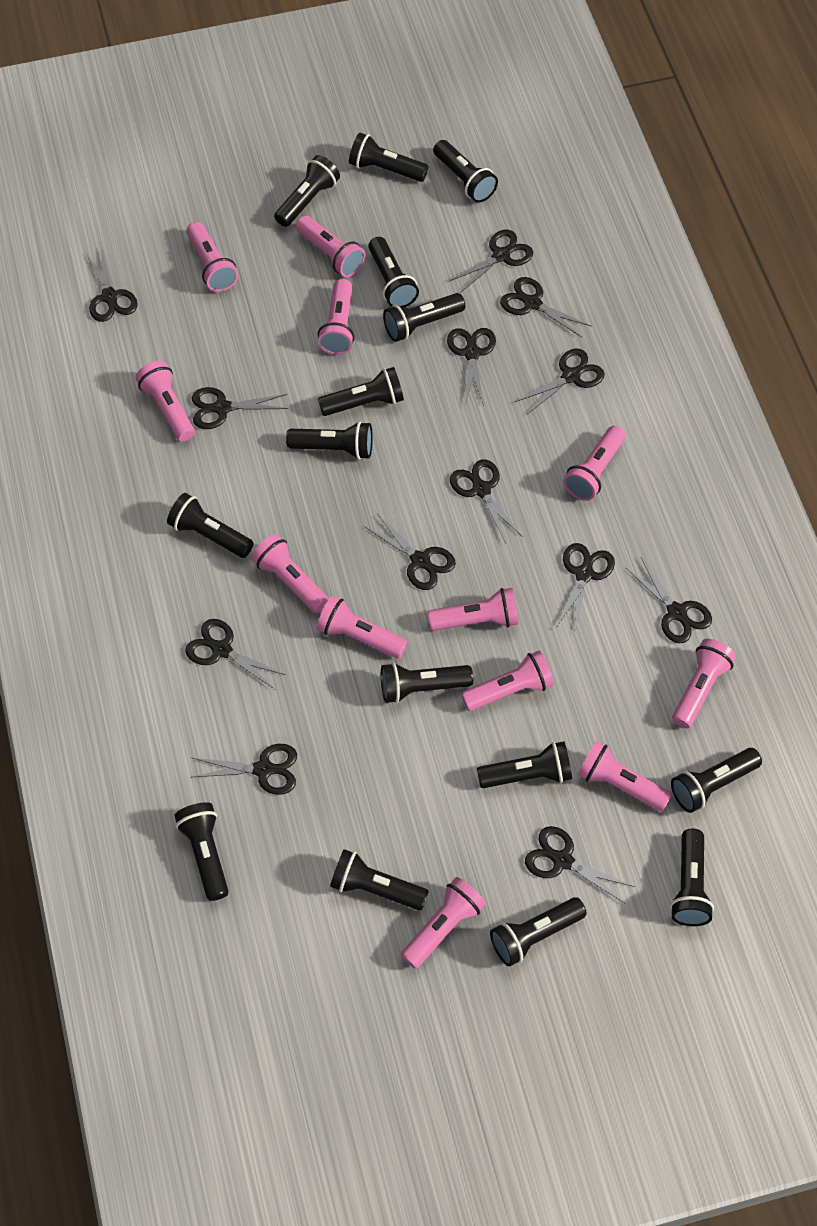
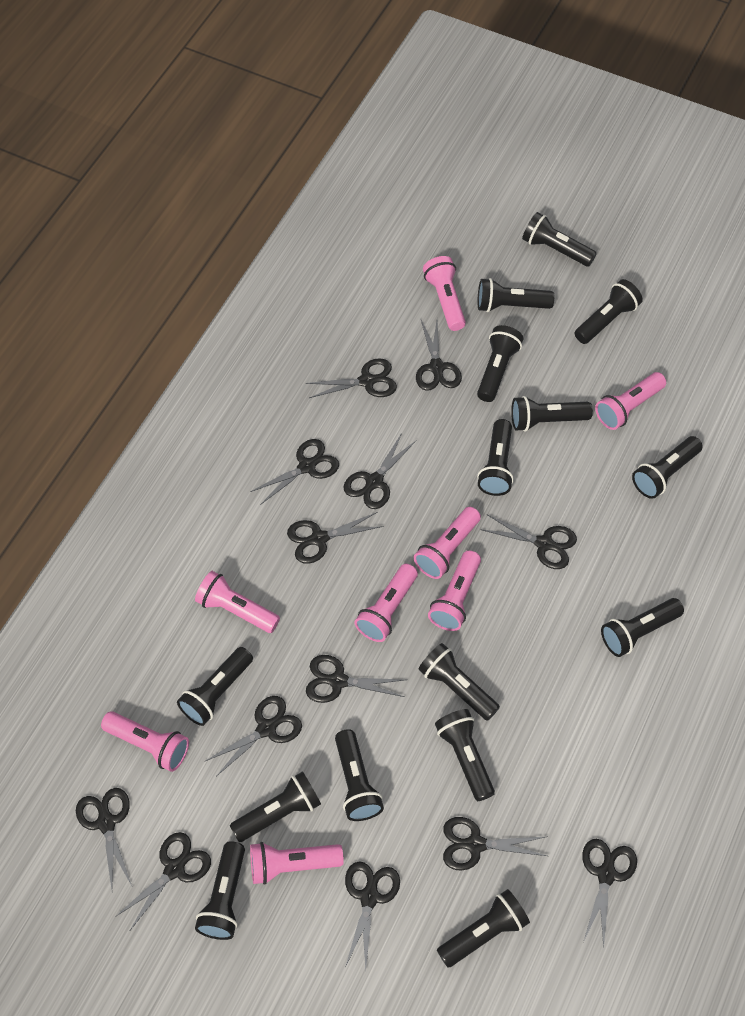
pink flashlight: 12 -> 8

